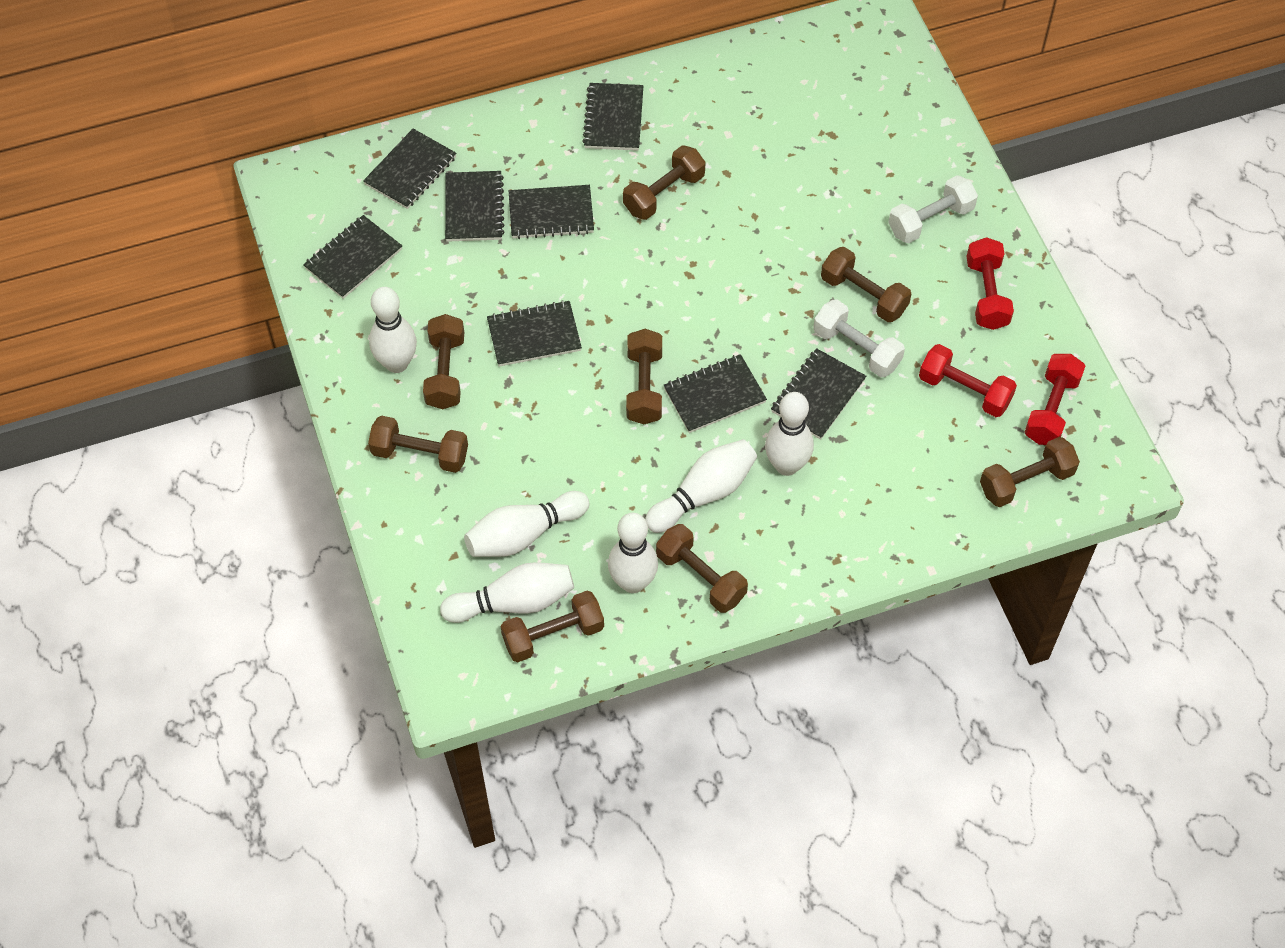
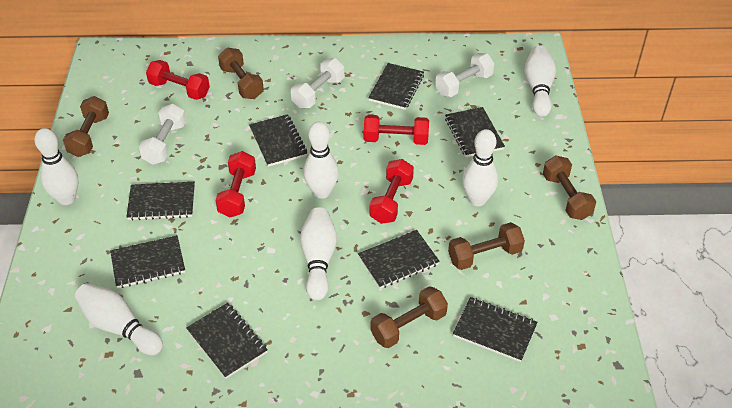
brown dumbbell: 8 -> 5
red dumbbell: 3 -> 4
white dumbbell: 2 -> 3

